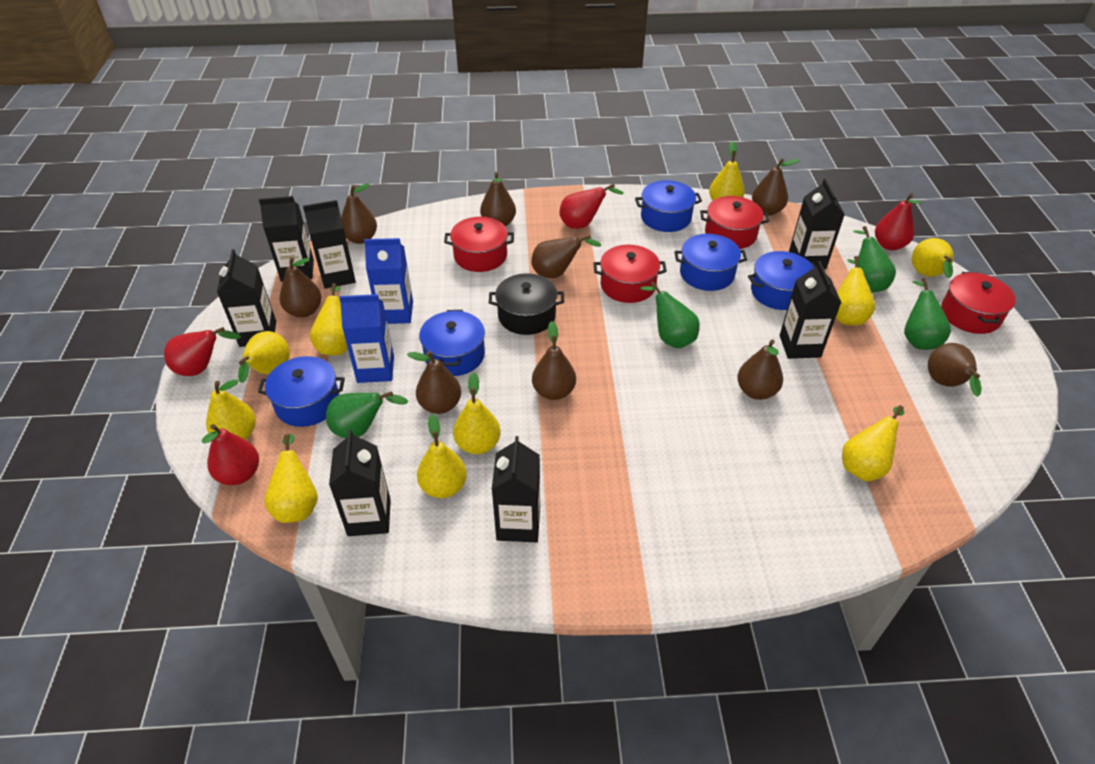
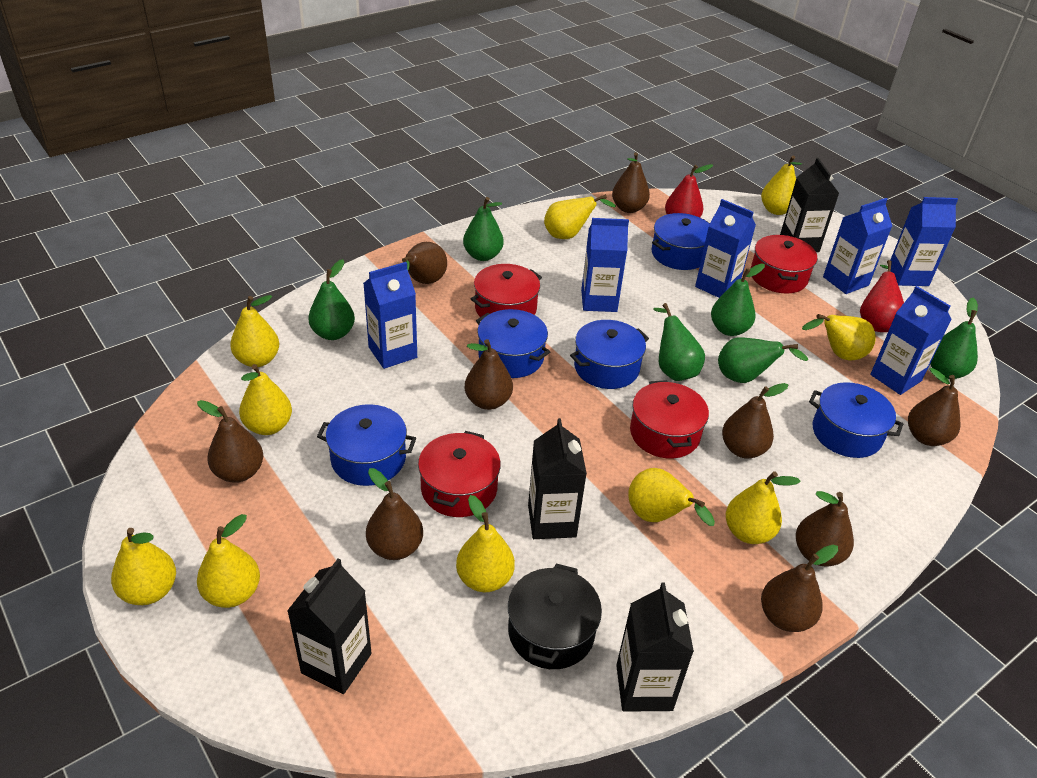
black carton: 7 -> 4
blue carton: 2 -> 6
green pear: 4 -> 6
red pear: 4 -> 2

